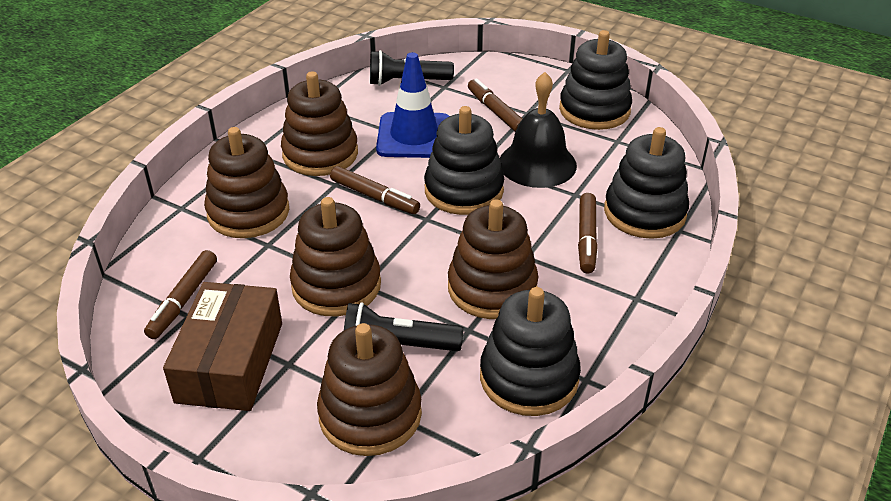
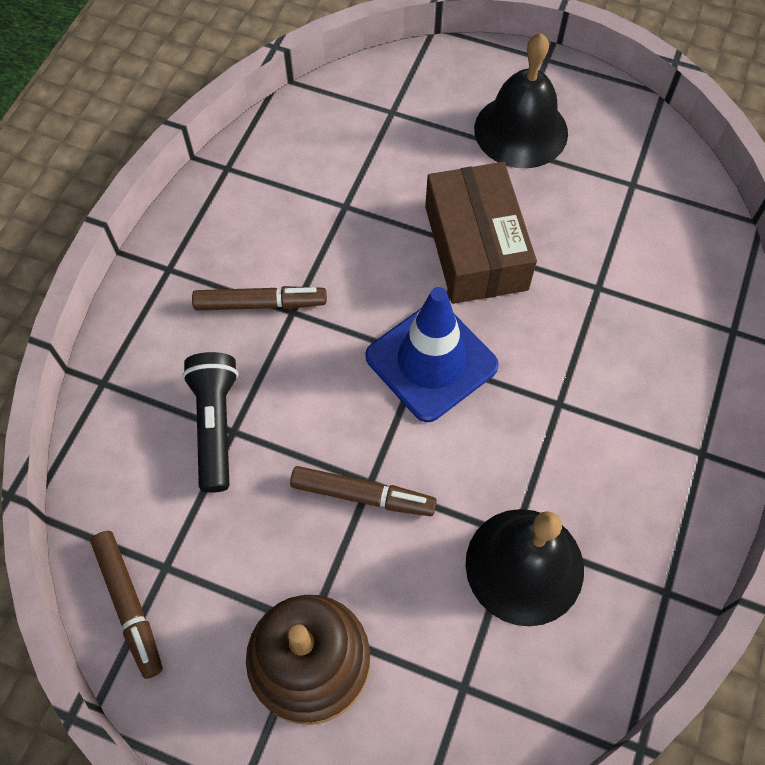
black bell: 1 -> 2
black flashlight: 2 -> 1
black stacking toy: 4 -> 0
brown marker: 4 -> 3
brown stacking toy: 5 -> 1

